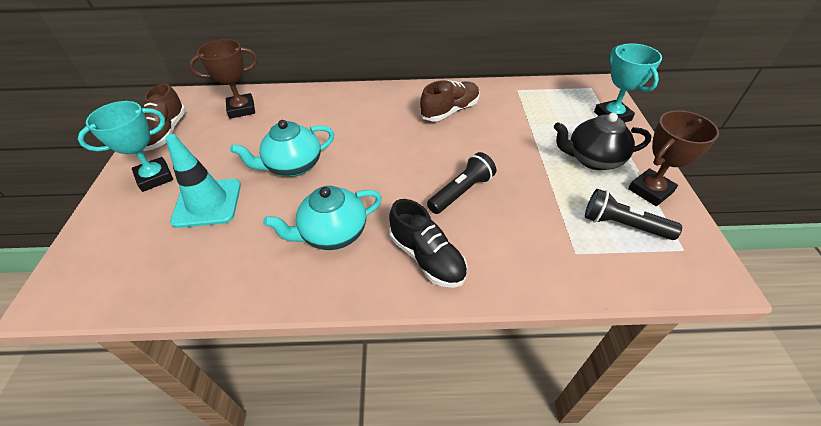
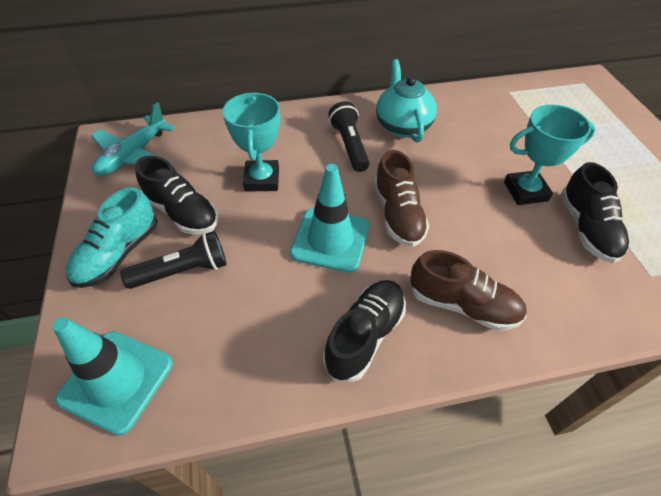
black shoe: 1 -> 3
black teapot: 1 -> 0
brown trophy: 2 -> 0
turquoise plane: 0 -> 1
turquoise shoe: 0 -> 1
turquoise teapot: 2 -> 1
turquoise traffic cone: 1 -> 2

